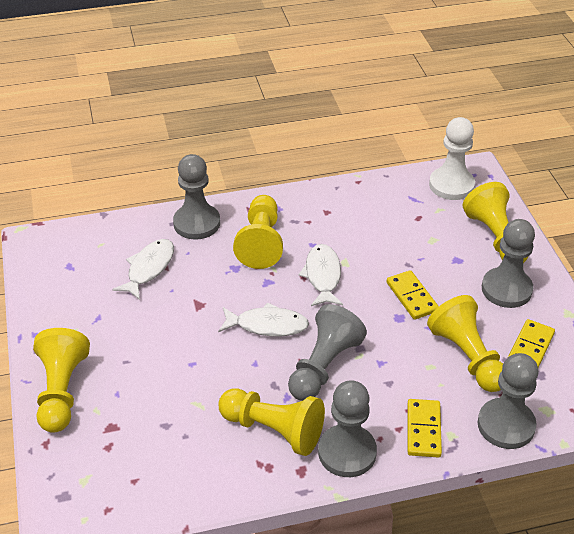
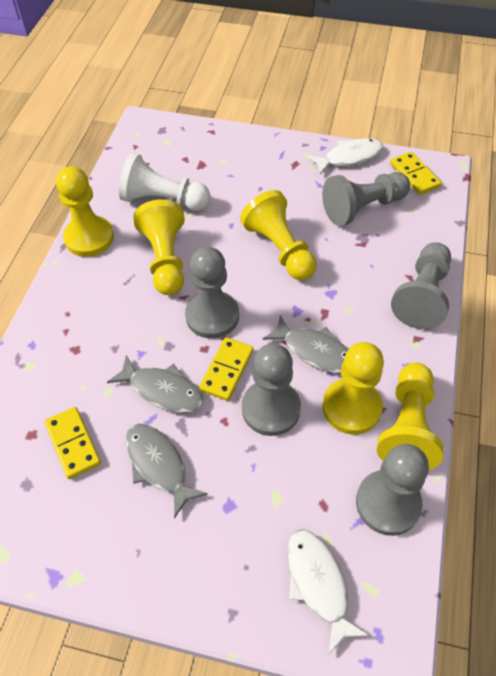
grey fish: 0 -> 3
white fish: 3 -> 2

